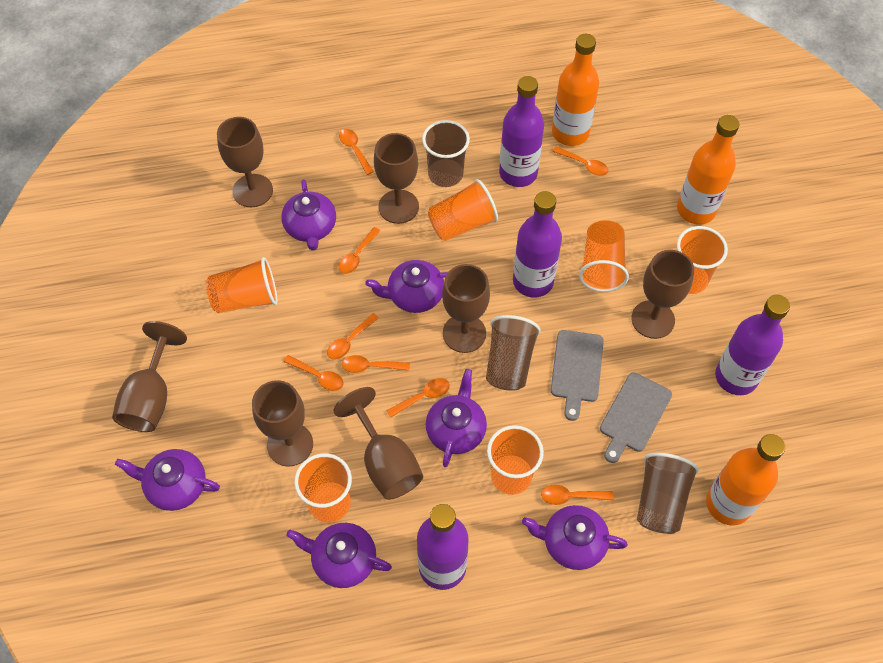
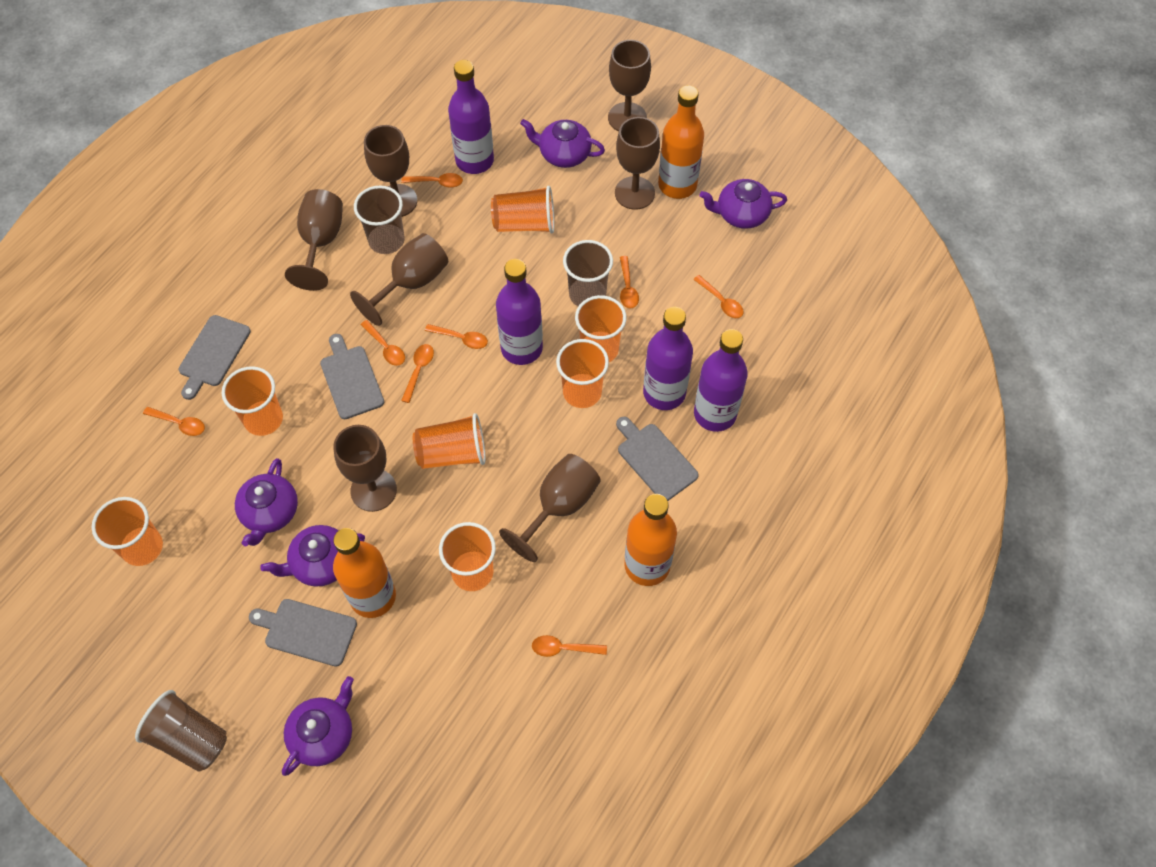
grey cutting board: 2 -> 4
orange cup: 6 -> 7
purple teapot: 6 -> 5

